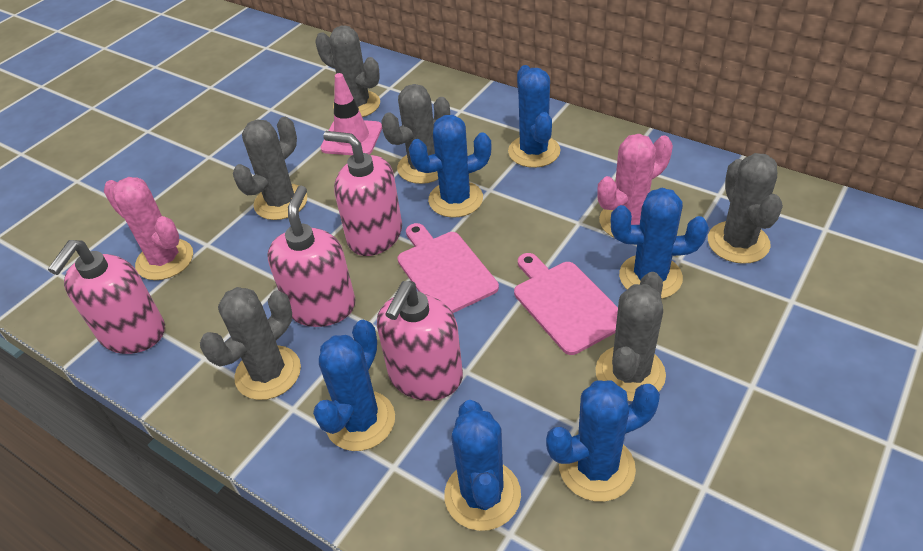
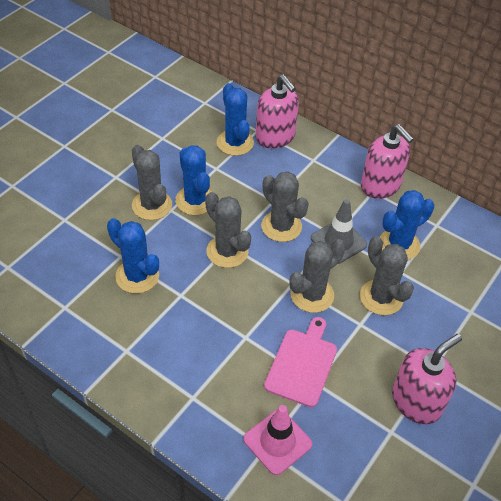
blue cactus: 6 -> 4
grey cactus: 6 -> 5
grey traffic cone: 0 -> 1
pink cactus: 2 -> 0
pink cutting board: 2 -> 1
pink soap dispenser: 4 -> 3

